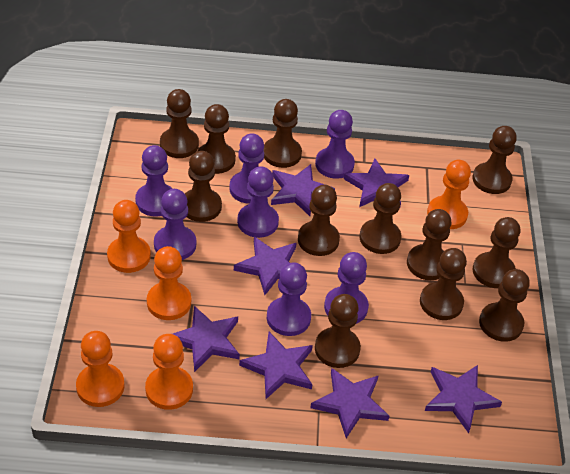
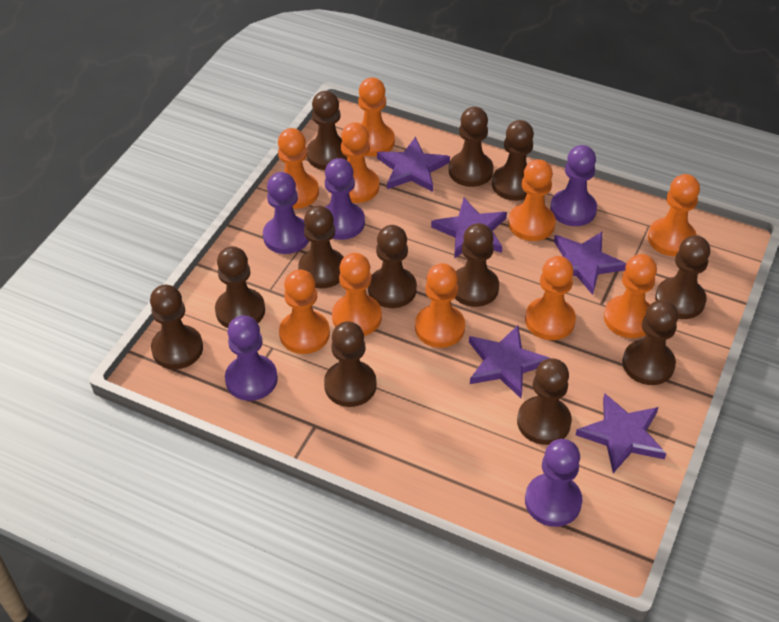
orange pawn: 5 -> 10
purple pawn: 7 -> 5
purple star: 7 -> 5

